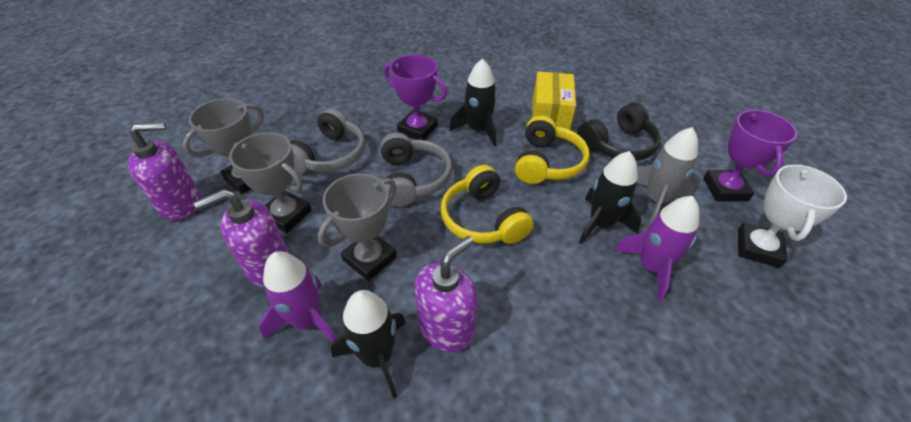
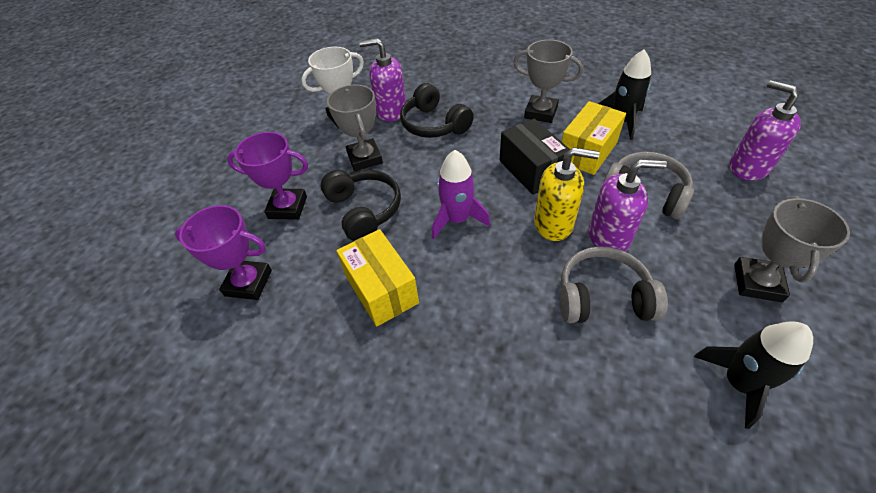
black box: 0 -> 1
black headphones: 1 -> 2
black rocket: 3 -> 2
grey rocket: 1 -> 0
purple rocket: 2 -> 1
yellow box: 1 -> 2
yellow headphones: 2 -> 0
yellow soap dispenser: 0 -> 1

